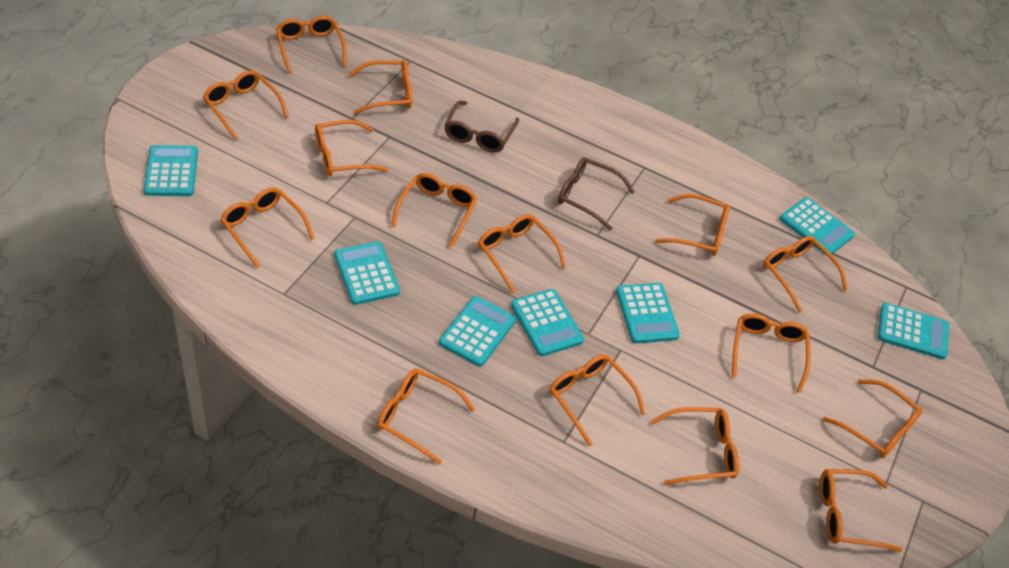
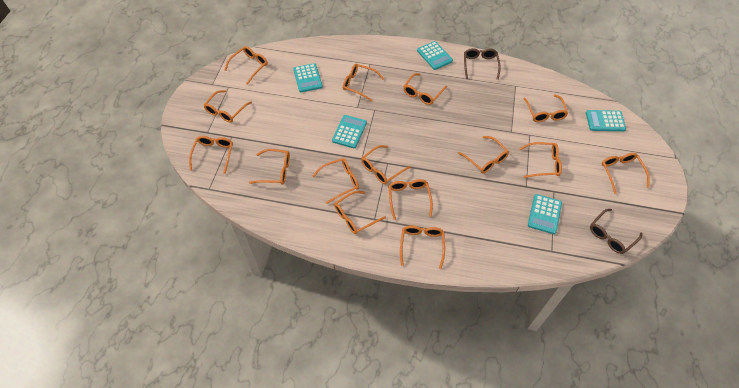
turquoise calculator: 7 -> 5

